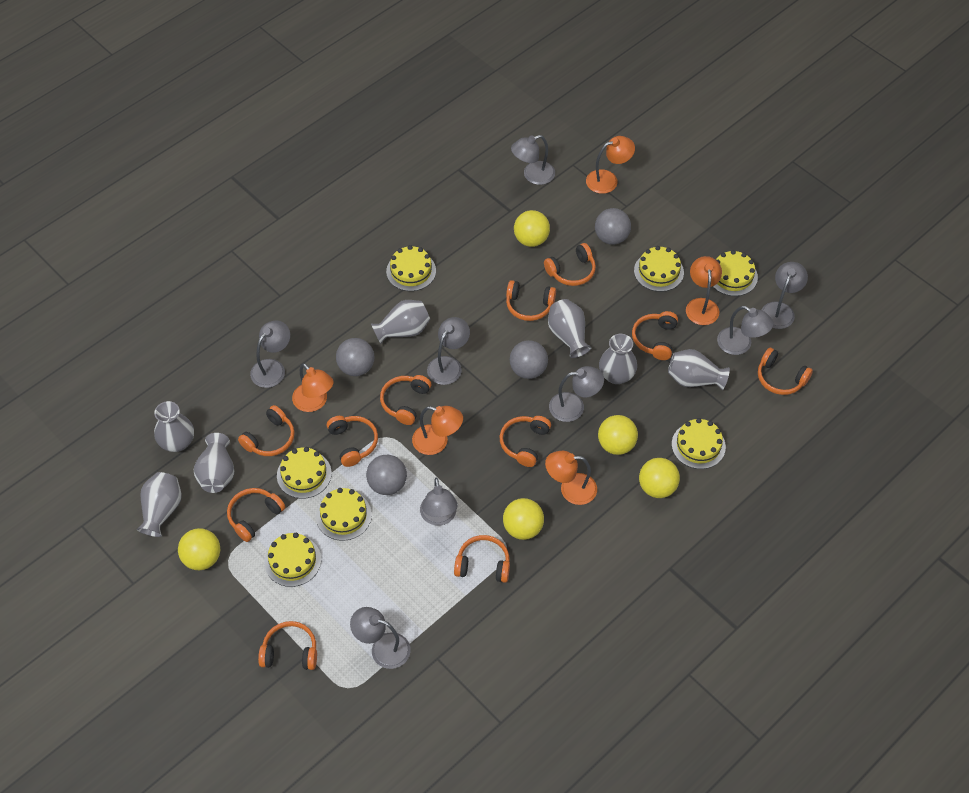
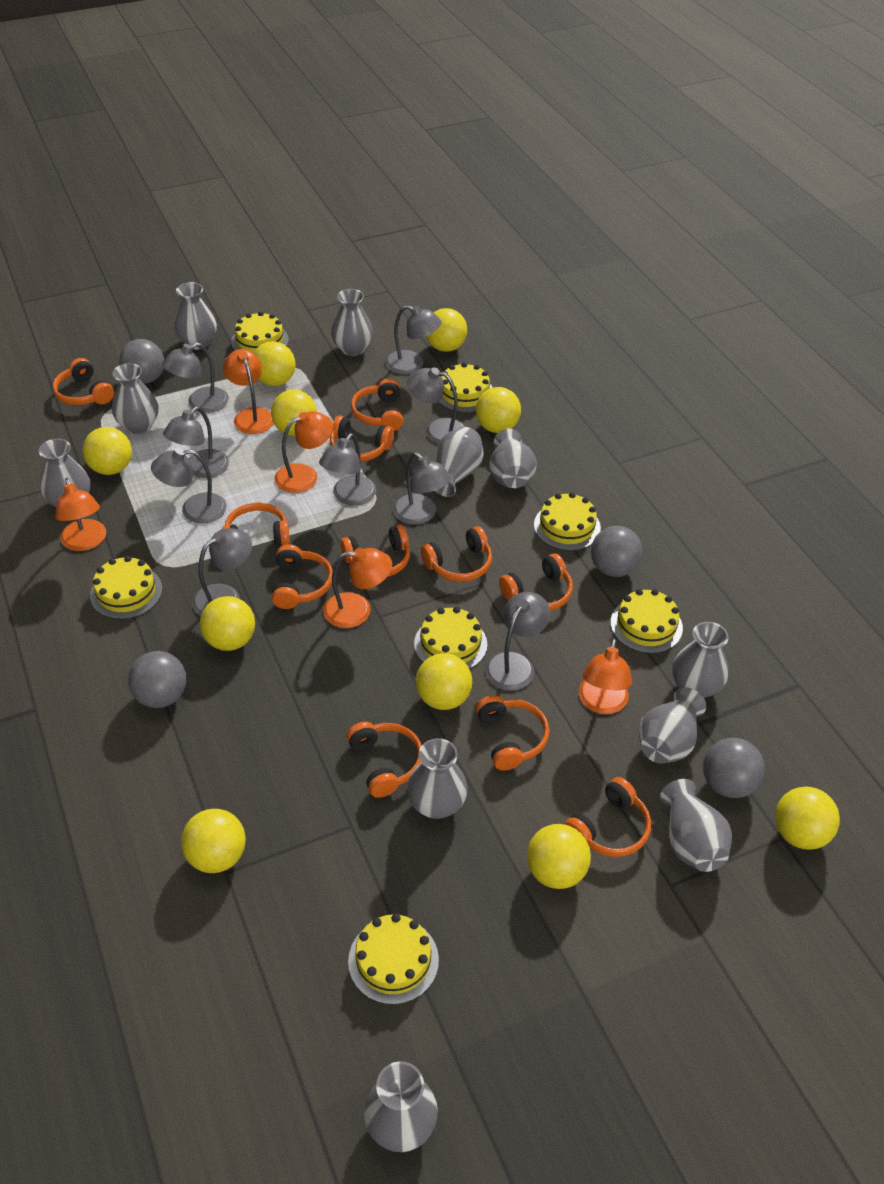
grey lamp: 8 -> 9
grey vase: 7 -> 11
yellow ball: 5 -> 10

